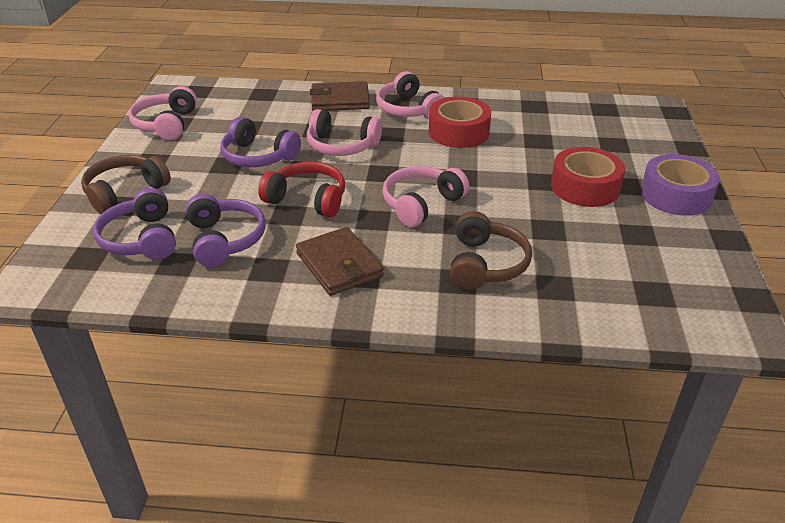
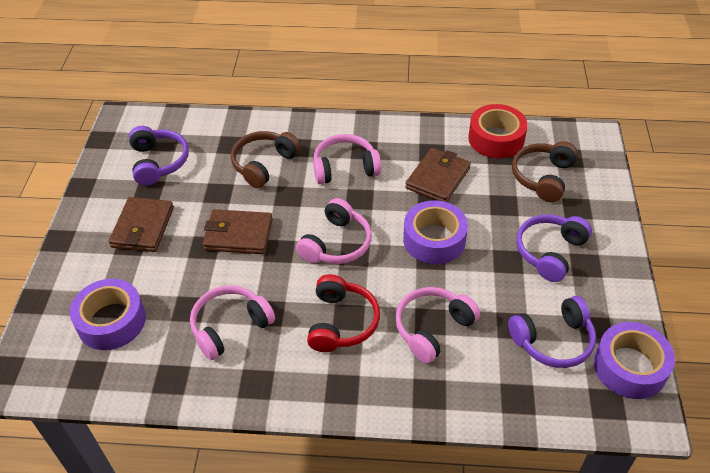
brown wallet: 2 -> 3
purple tape: 1 -> 3
red tape: 2 -> 1

